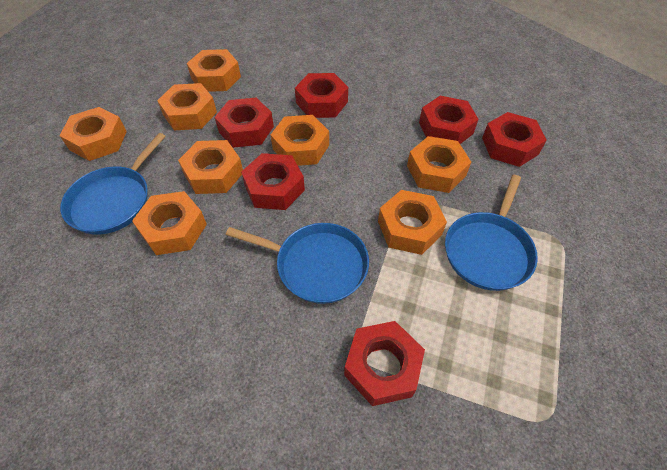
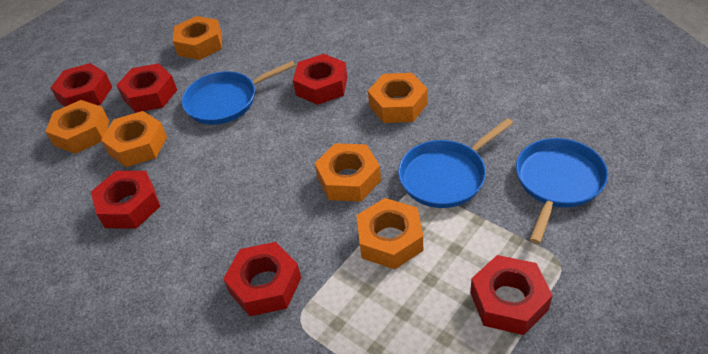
orange nut: 8 -> 6

